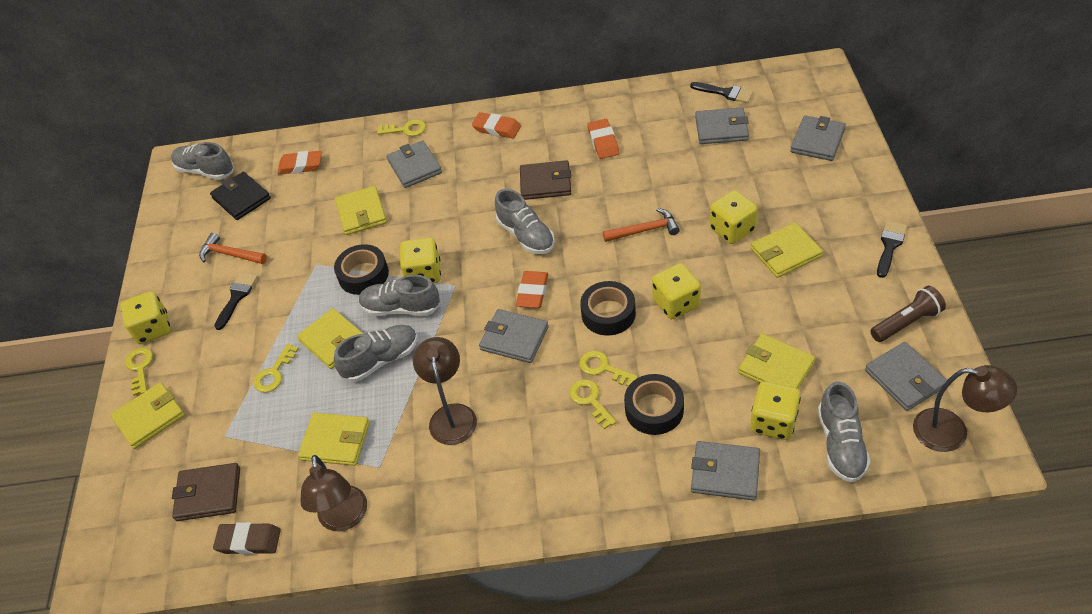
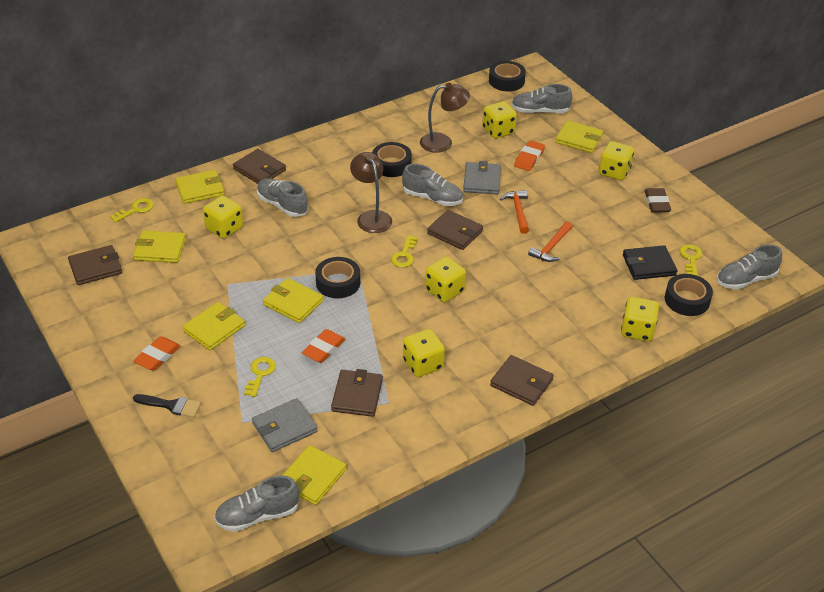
black brush: 3 -> 1
black tape: 3 -> 4
brown flashlight: 1 -> 0
brown lamp: 3 -> 2
brown wallet: 2 -> 5
grey wallet: 6 -> 2
orange eraser: 4 -> 3
yellow dice: 5 -> 6
yellow key: 5 -> 4

